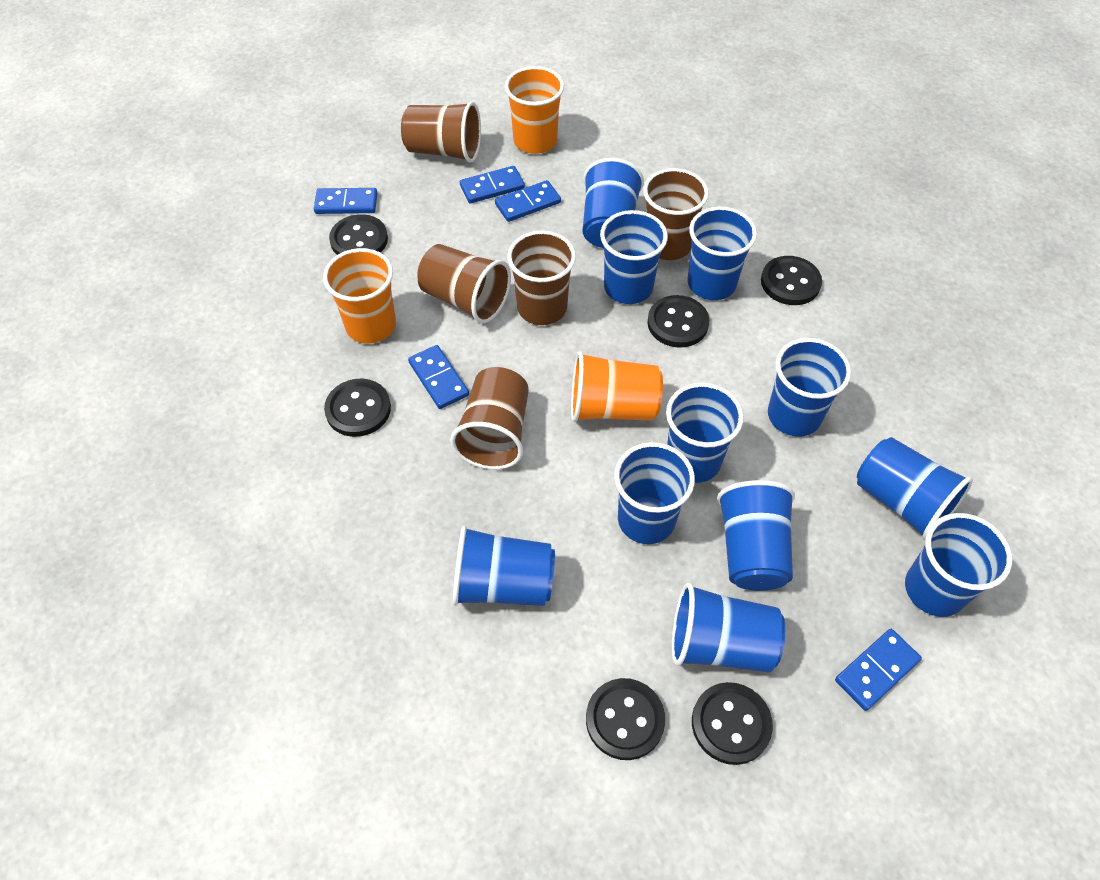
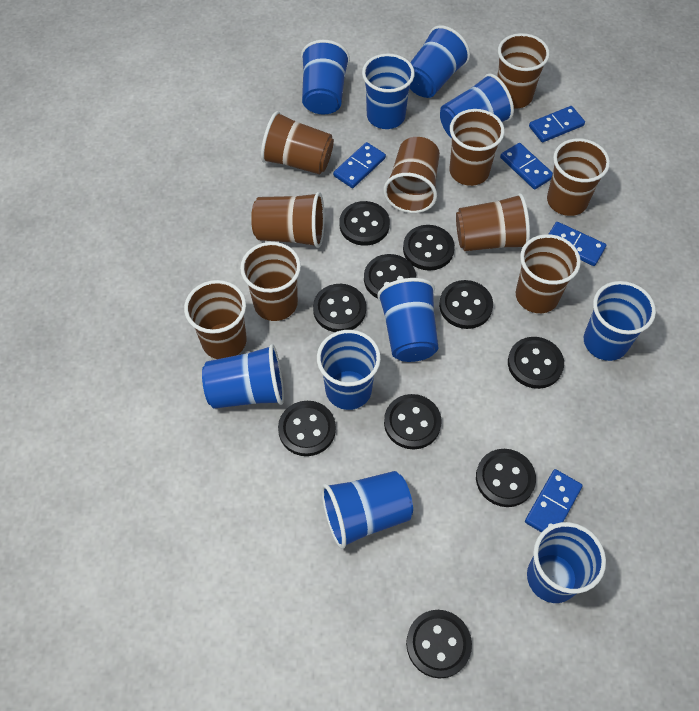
black button: 6 -> 10
blue cup: 11 -> 10
brown cup: 5 -> 10
orange cup: 3 -> 0

